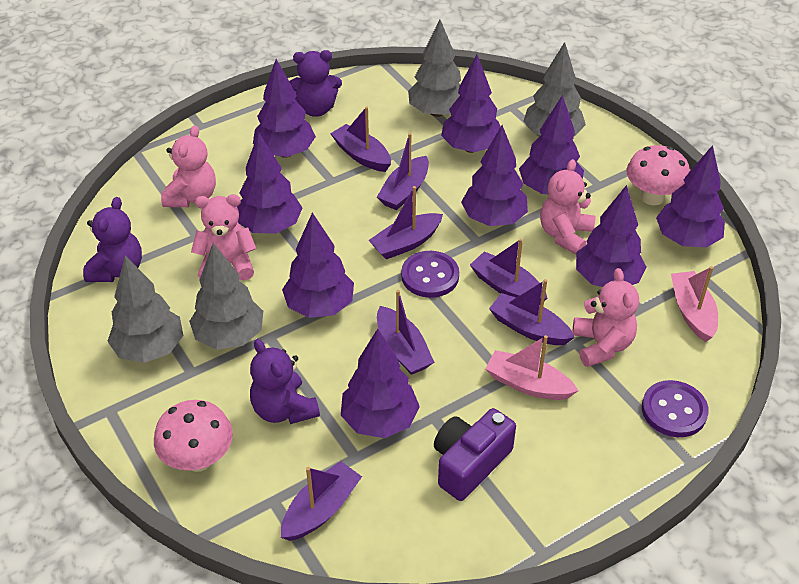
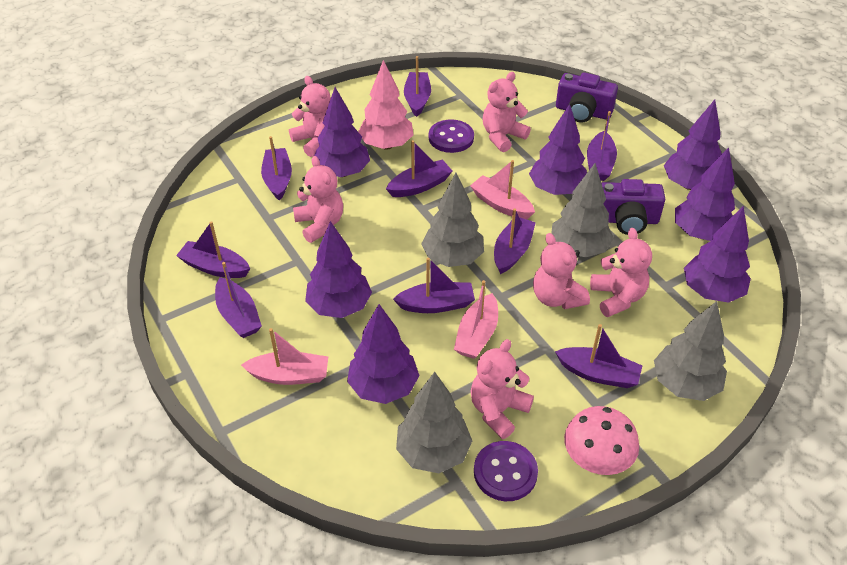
pink boat: 2 -> 3
pink mushroom: 2 -> 1
pink teddy bear: 4 -> 6
pink tree: 0 -> 1
purple boat: 7 -> 9
purple camera: 1 -> 2
purple teddy bear: 3 -> 0
purple tree: 9 -> 7

